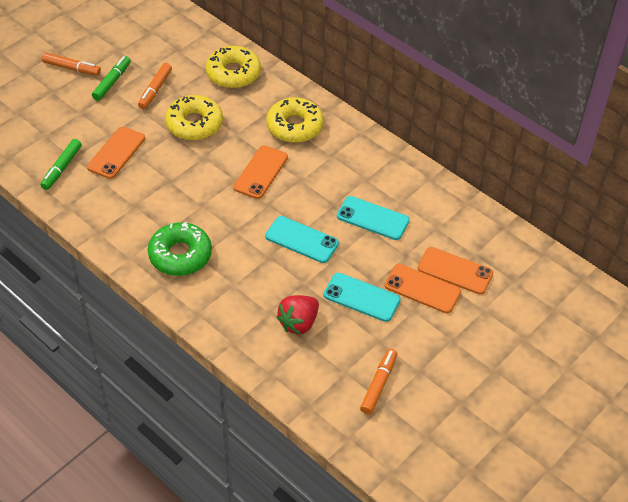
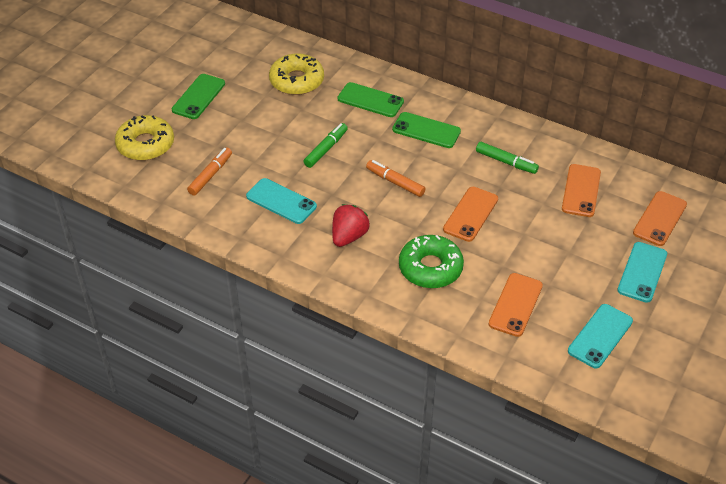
green phone: 0 -> 3
orange marker: 3 -> 2
yellow donut: 3 -> 2

